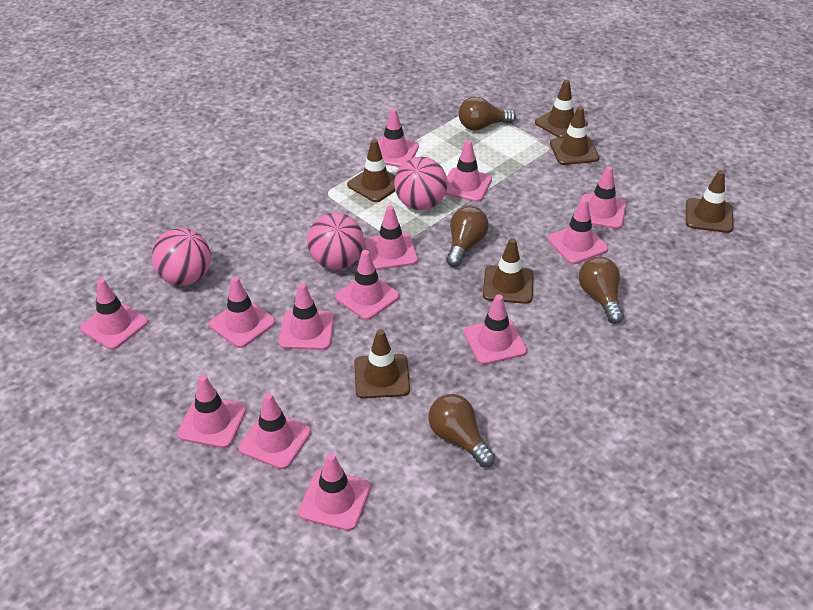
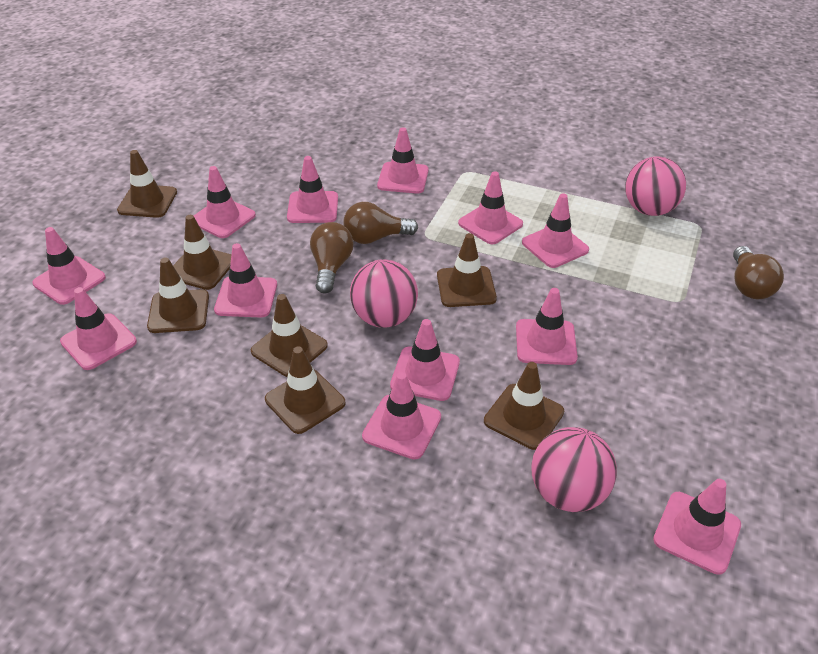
brown light bulb: 4 -> 3
brown traffic cone: 6 -> 7
pink traffic cone: 13 -> 12

